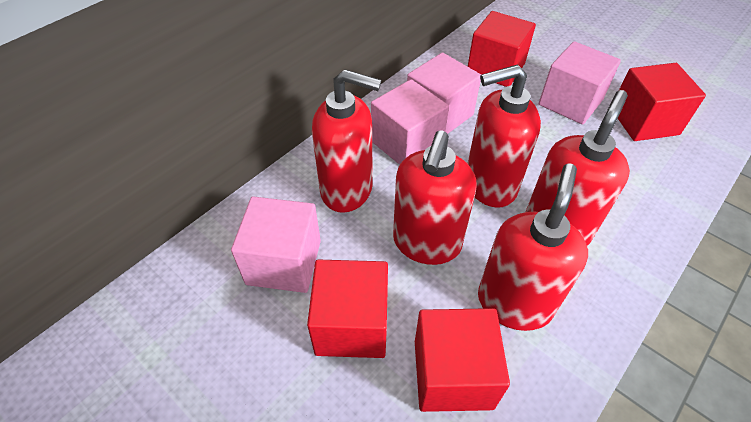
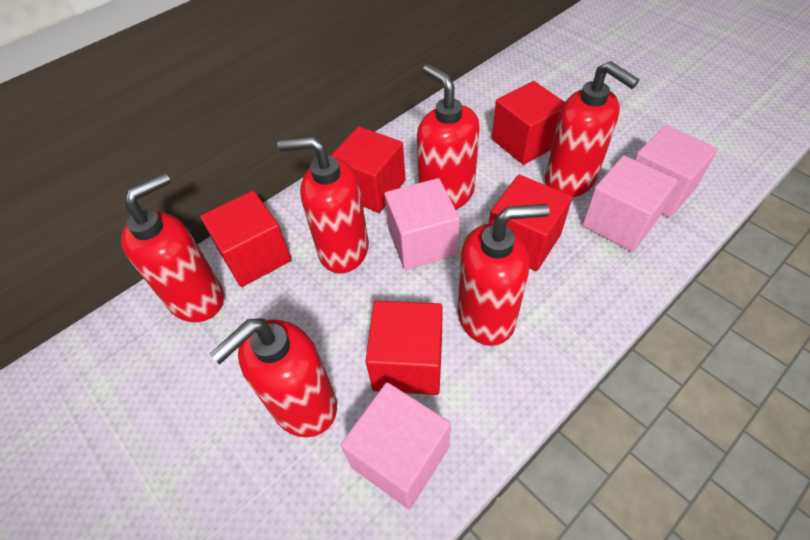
red cube: 4 -> 5
red soap dispenser: 5 -> 6

